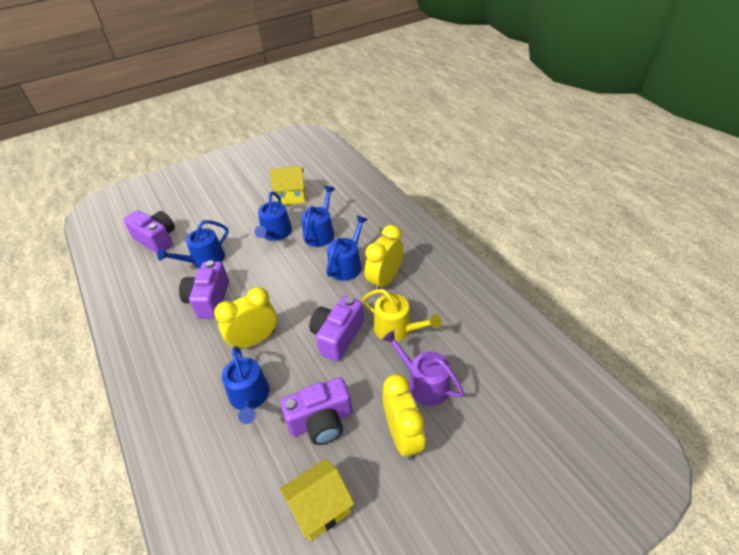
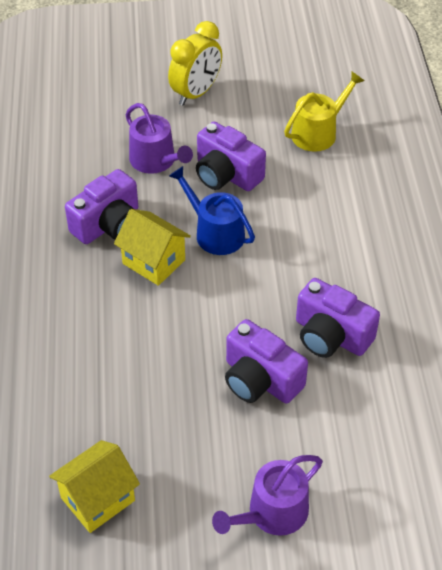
blue watering can: 5 -> 1
purple watering can: 1 -> 2
yellow clock: 3 -> 1

